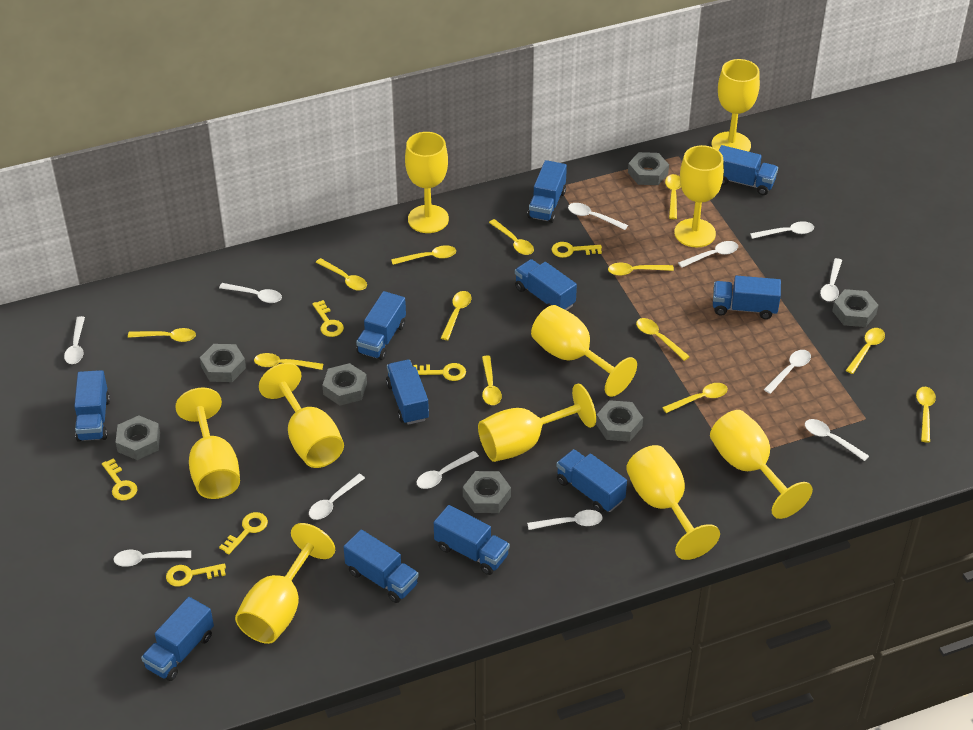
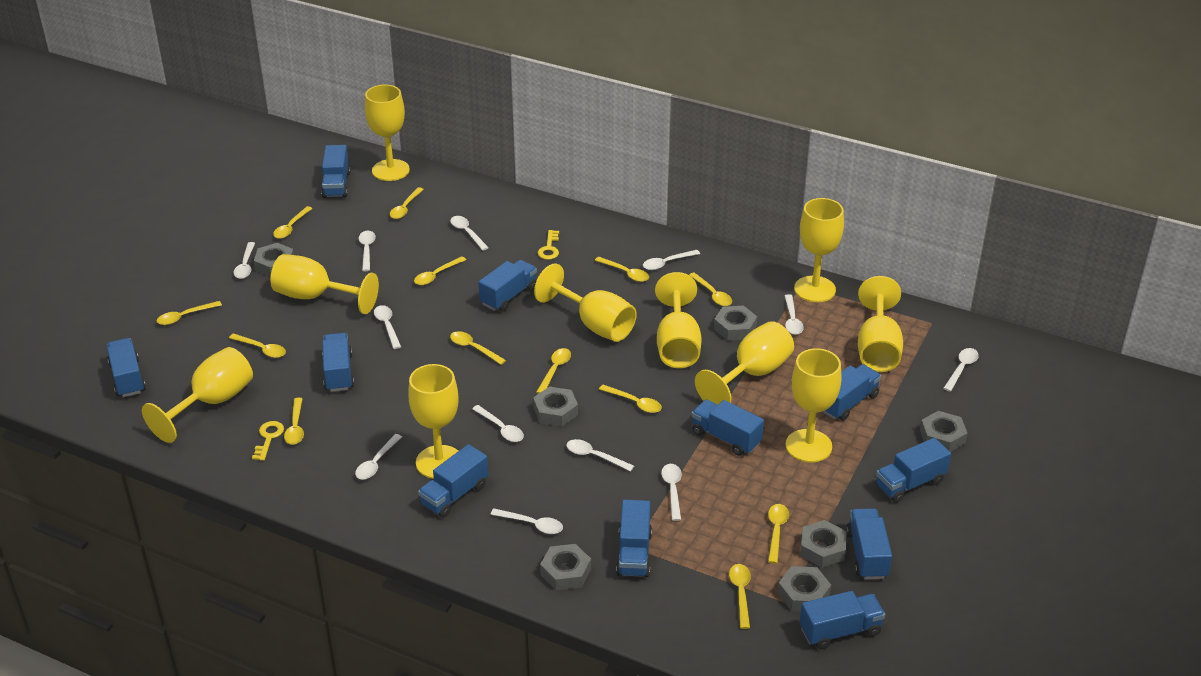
yellow key: 6 -> 2

